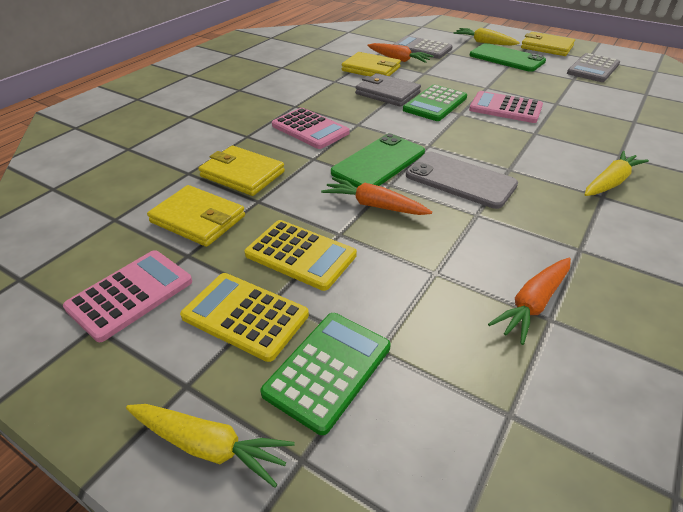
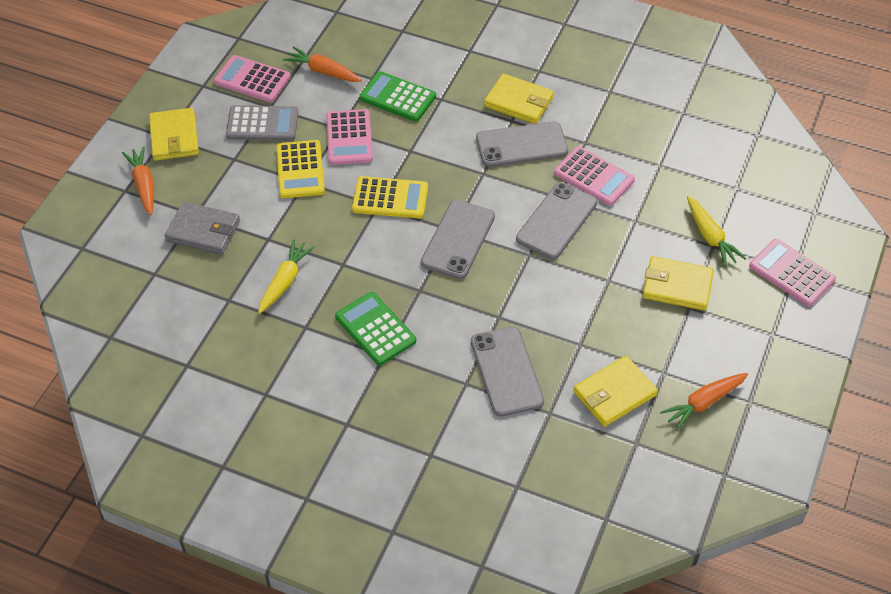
green phone: 2 -> 0
grey calculator: 2 -> 1
grey phone: 1 -> 4
pink calculator: 3 -> 4
yellow carrot: 3 -> 2

